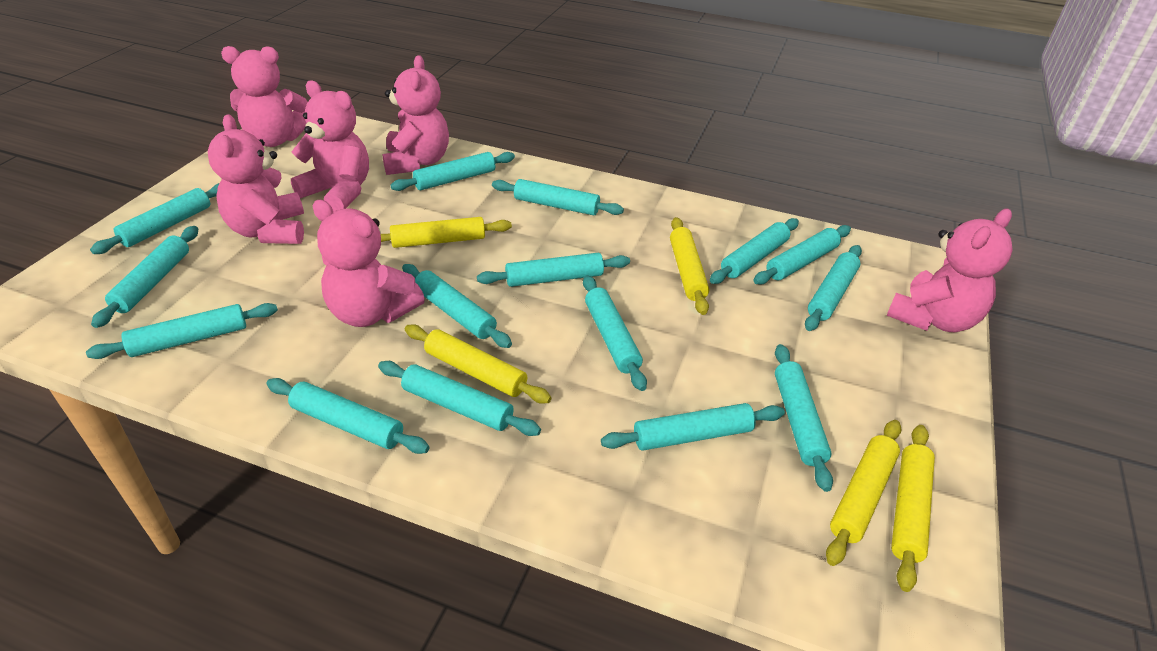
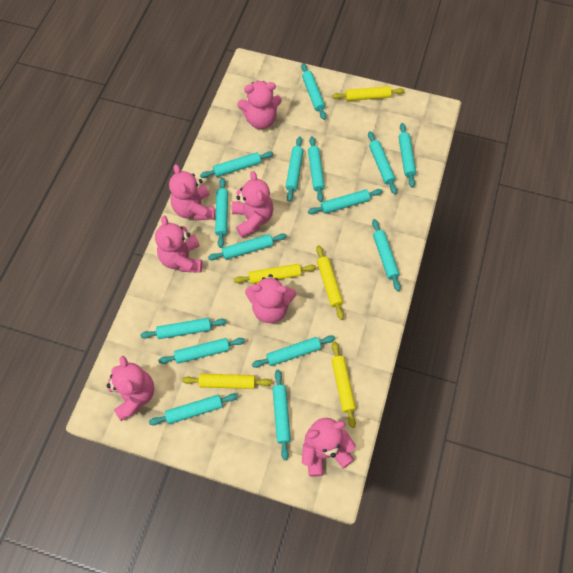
pink teddy bear: 6 -> 7

